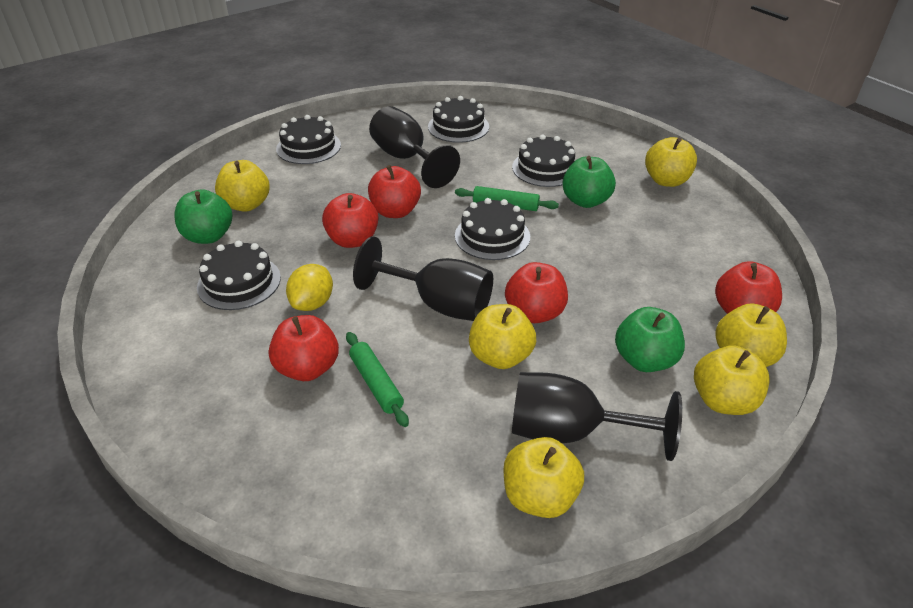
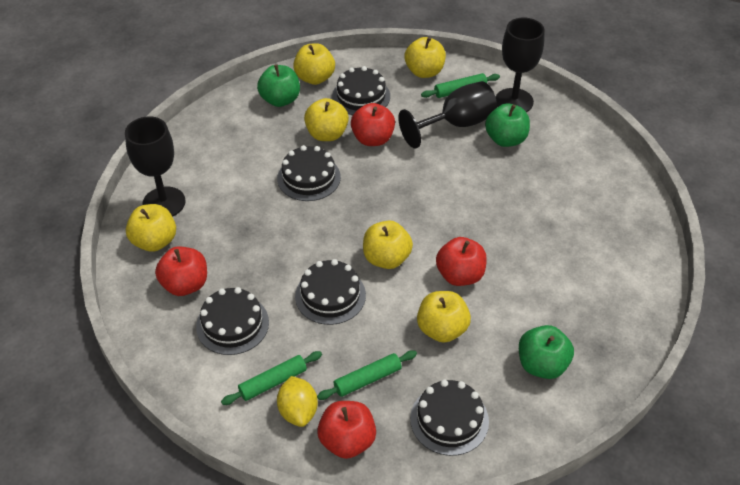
green rolling pin: 2 -> 3
red apple: 5 -> 4

